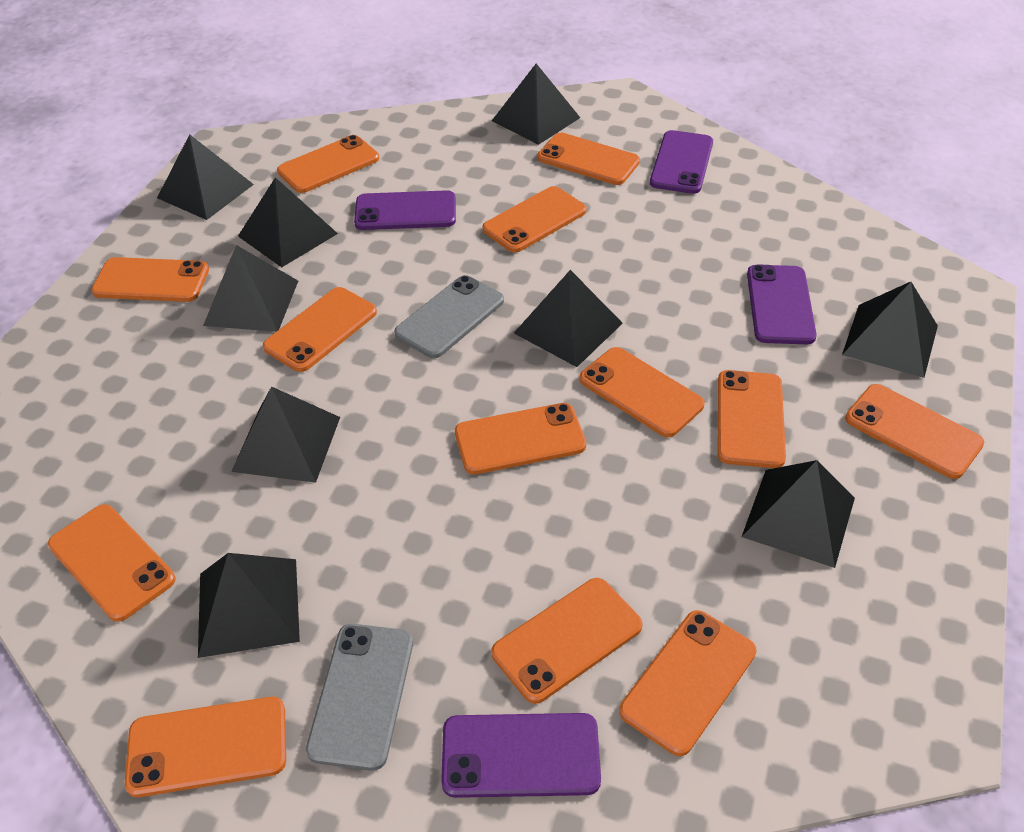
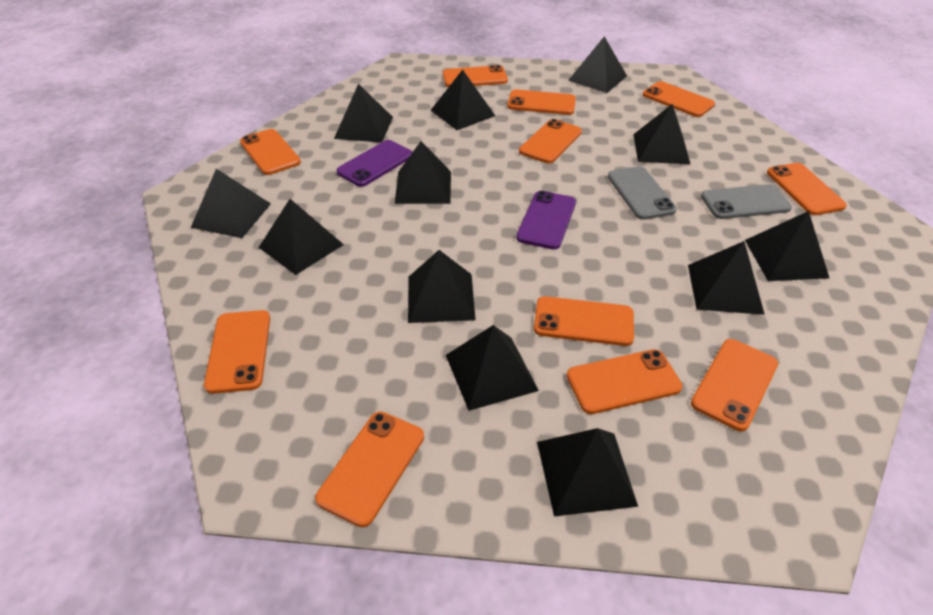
black pyramid: 9 -> 12
orange phone: 13 -> 11
purple phone: 4 -> 2

